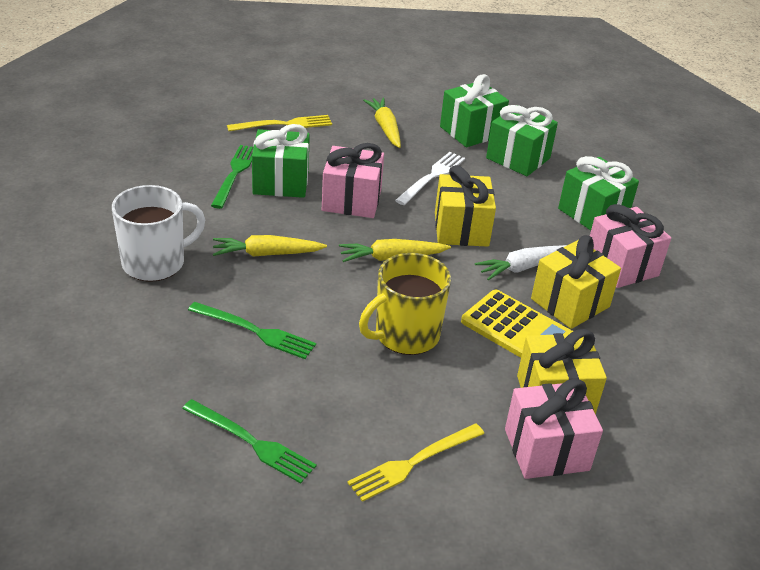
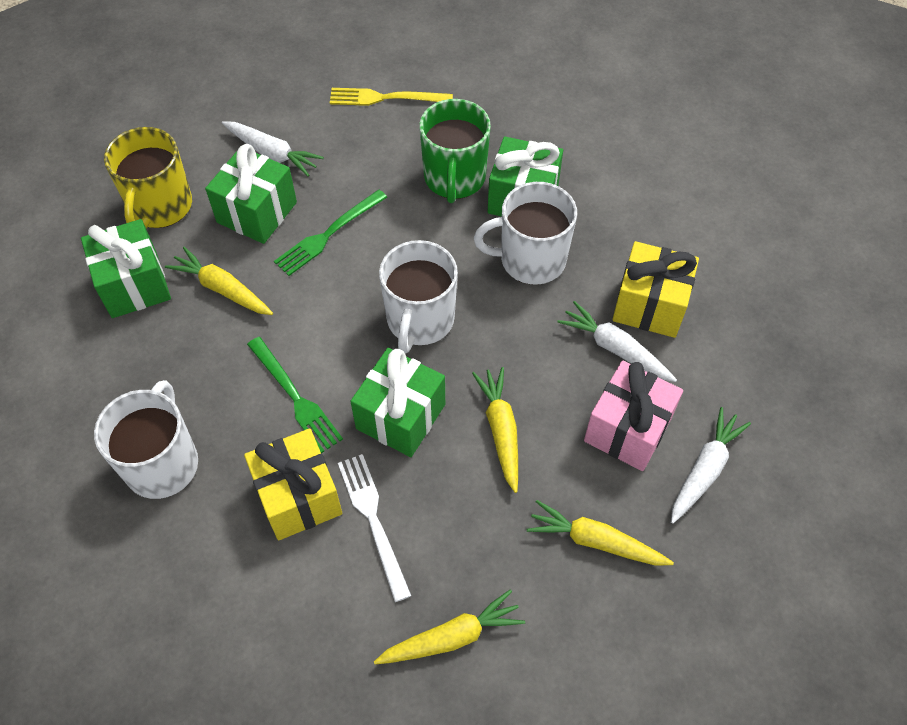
green fork: 3 -> 2
green mug: 0 -> 1
pink gift: 3 -> 1
white carrot: 1 -> 3
white mug: 1 -> 3
yellow calculator: 1 -> 0
yellow carrot: 3 -> 4
yellow fork: 2 -> 1
yellow gift: 3 -> 2

